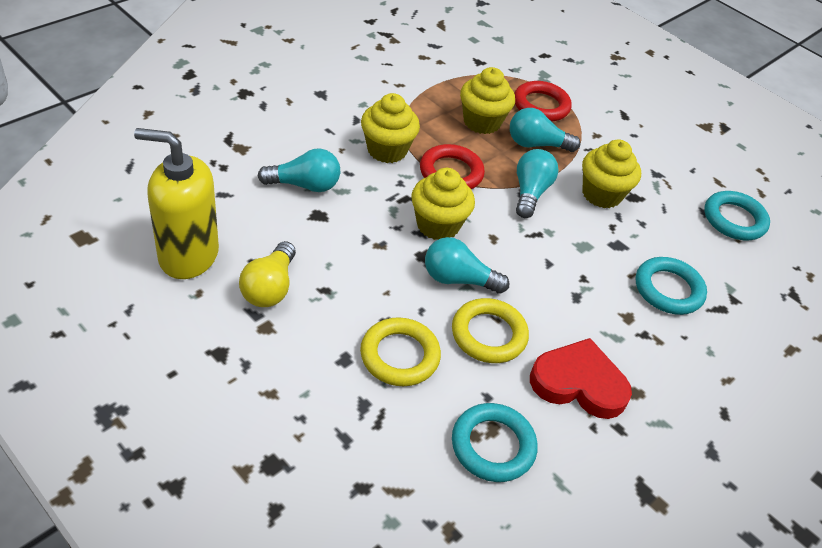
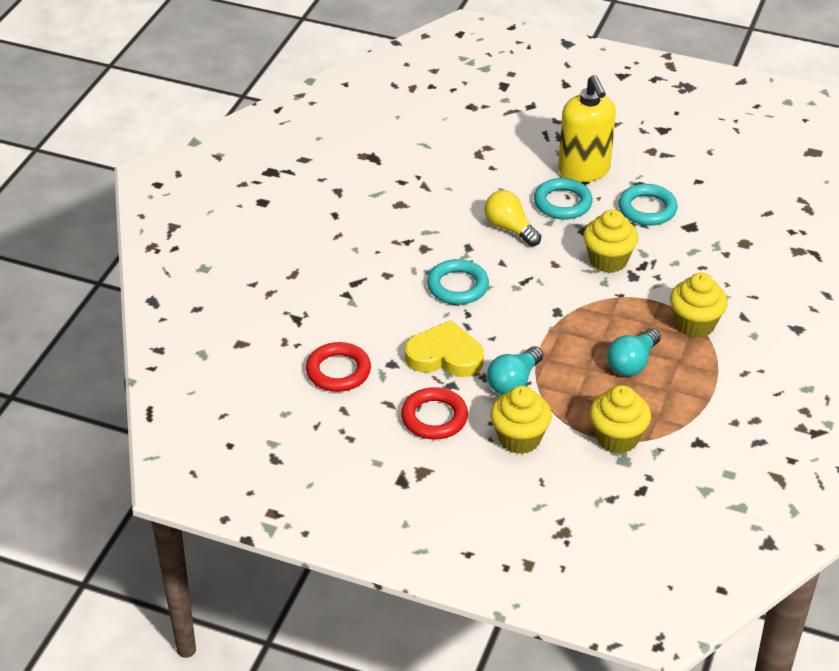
red heart: 1 -> 0
turquoise light bulb: 4 -> 2
yellow heart: 0 -> 1
yellow ring: 2 -> 0

